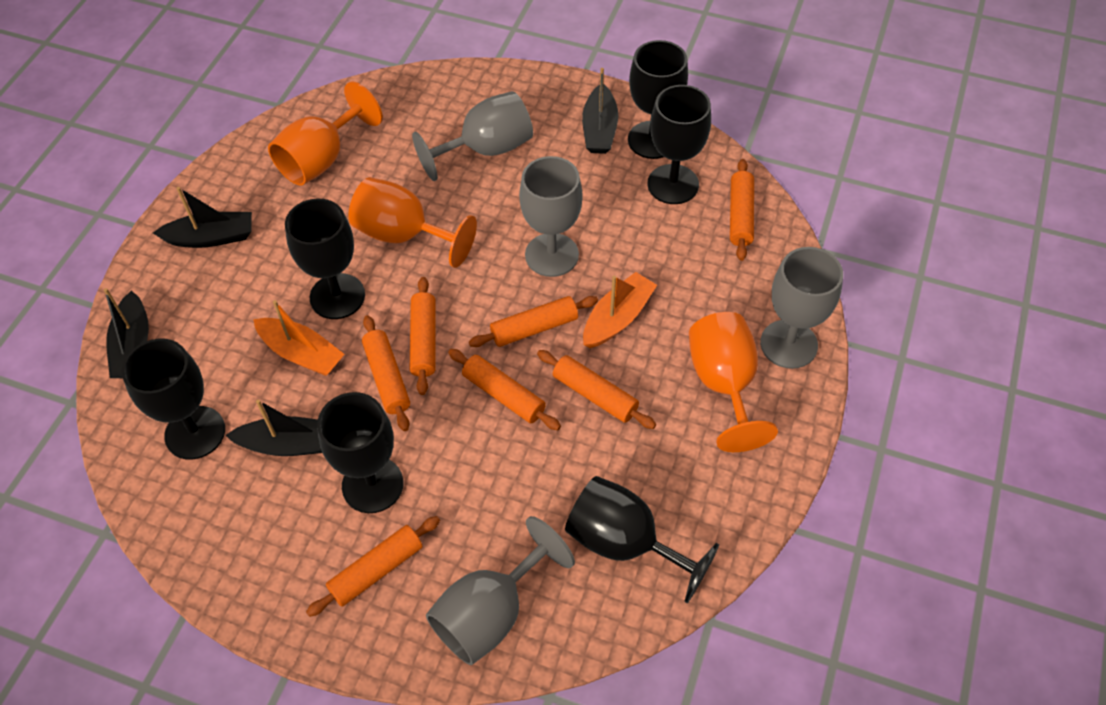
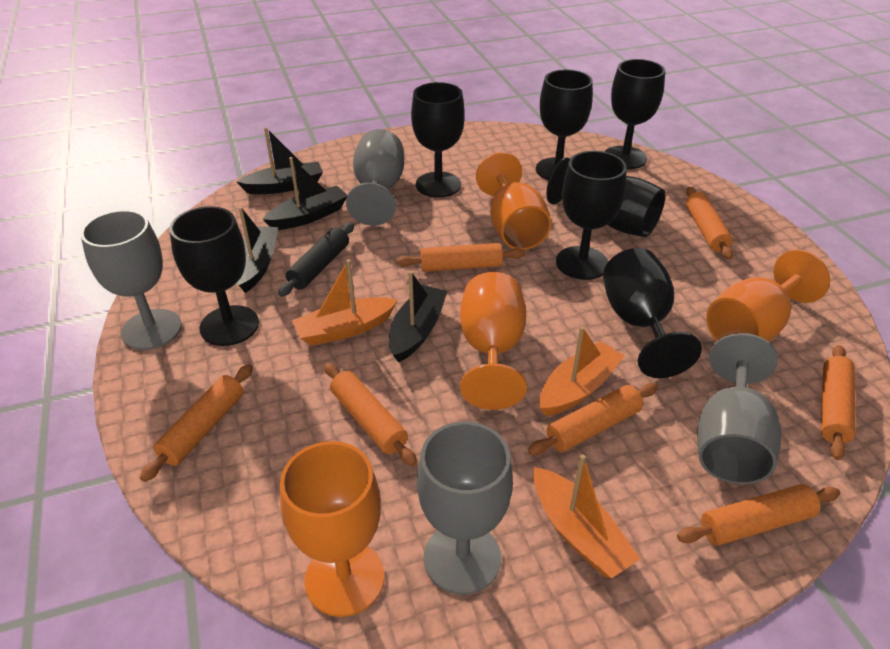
black goblet: 6 -> 7
black rolling pin: 0 -> 1
orange boat: 2 -> 3
orange goblet: 3 -> 4

